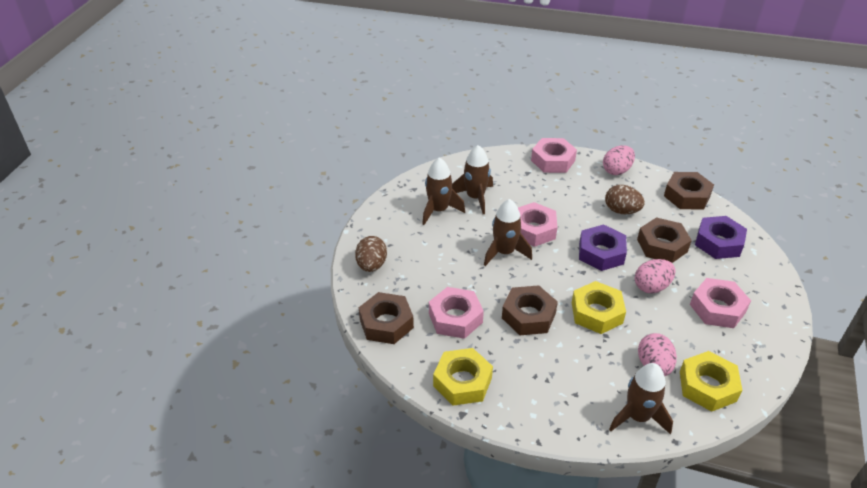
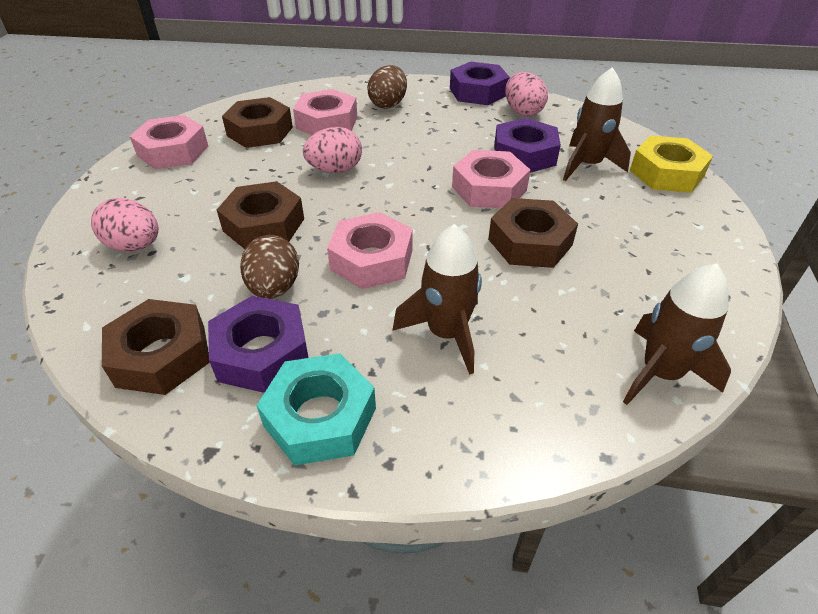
brown rocket: 4 -> 3
purple nut: 2 -> 3
turquoise nut: 0 -> 1
yellow nut: 3 -> 1

